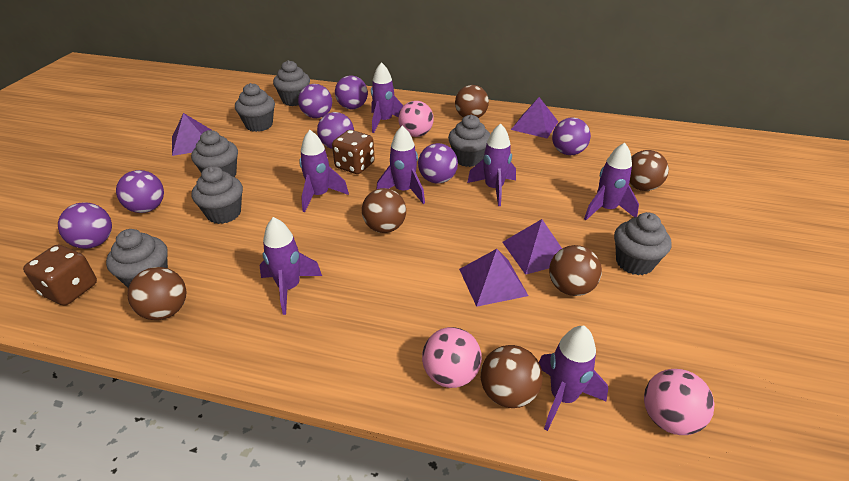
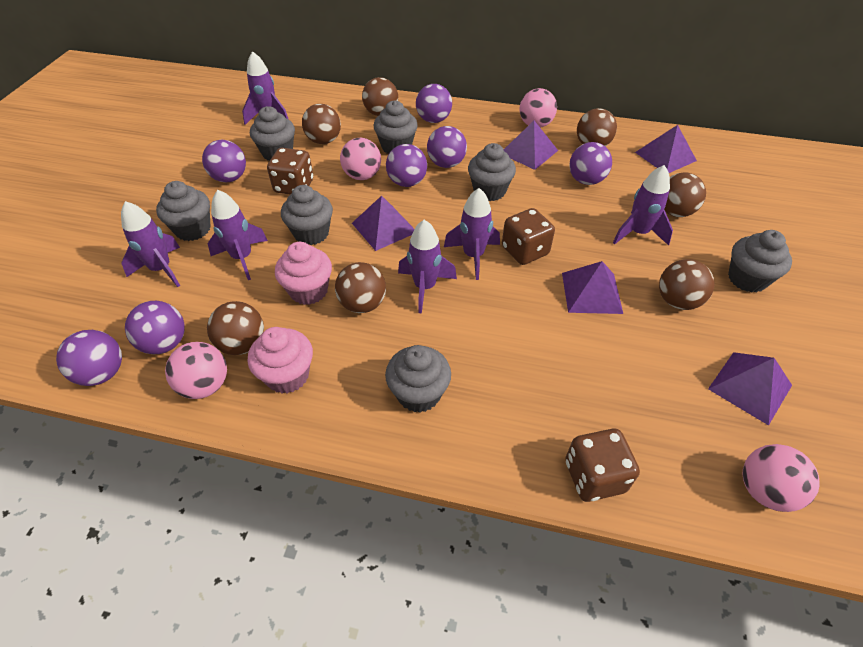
brown ball: 6 -> 7
brown dice: 2 -> 3
pink ball: 3 -> 4
pink cupcake: 0 -> 2
purple pyramid: 4 -> 5
purple rocket: 7 -> 6

